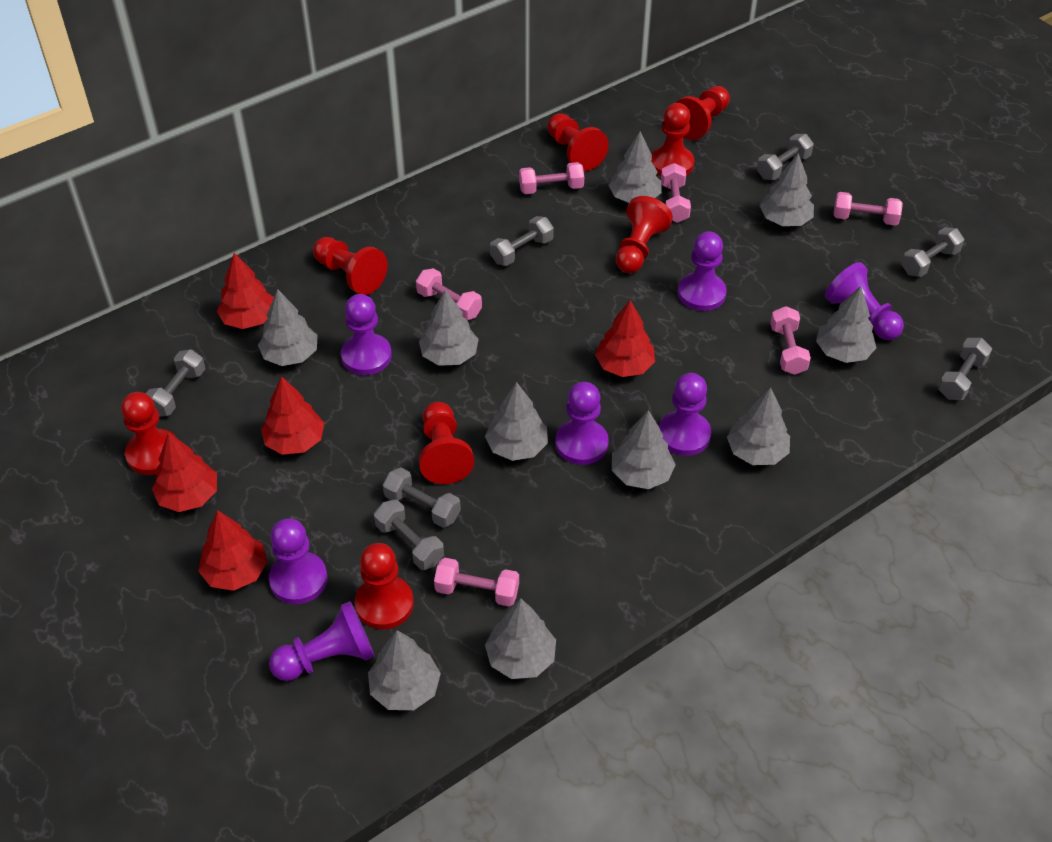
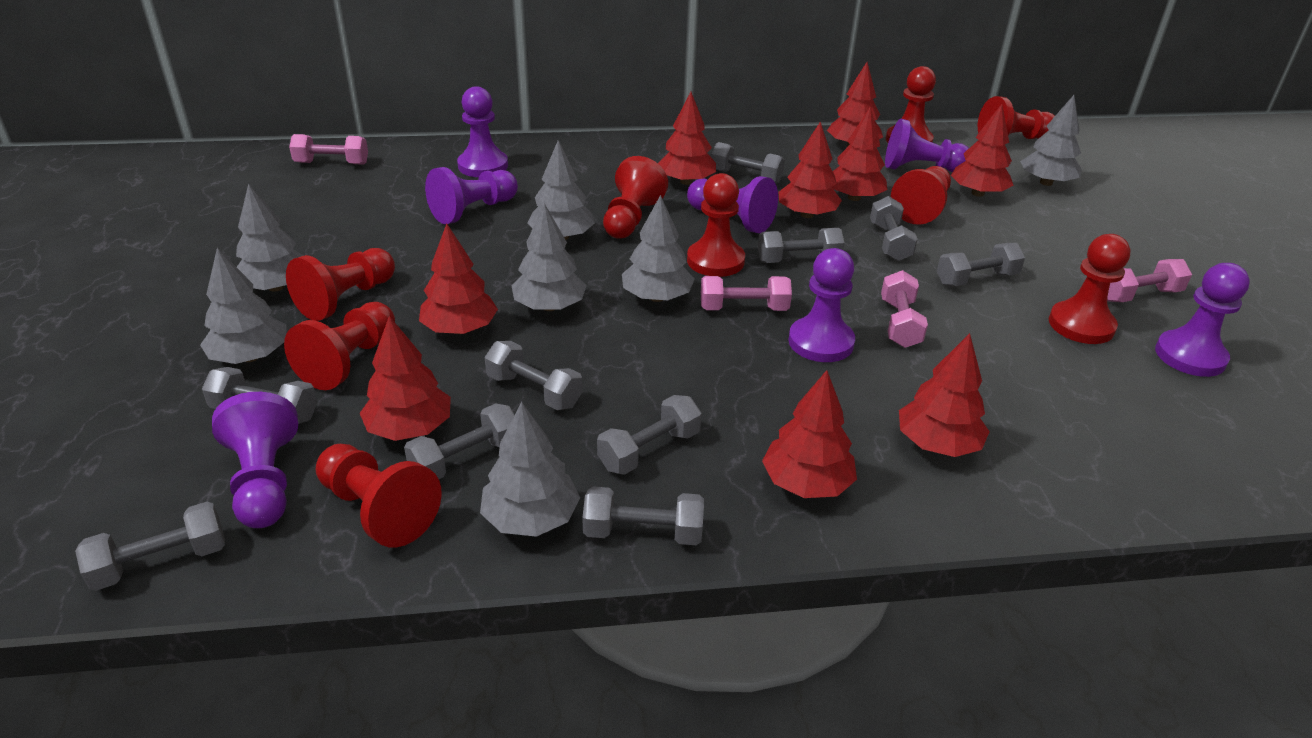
grey dumbbell: 7 -> 10
grey tree: 10 -> 7
pink dumbbell: 6 -> 4
red pawn: 8 -> 9
red tree: 5 -> 9

